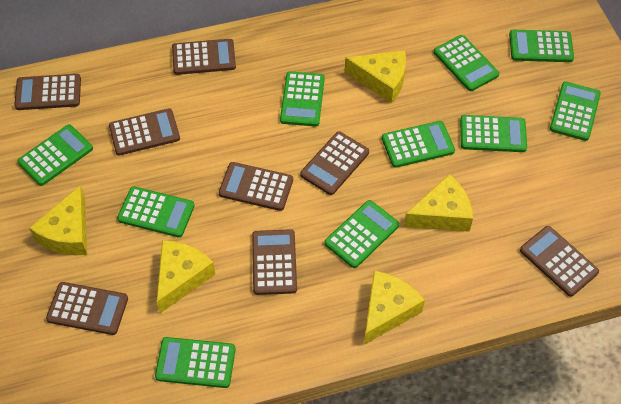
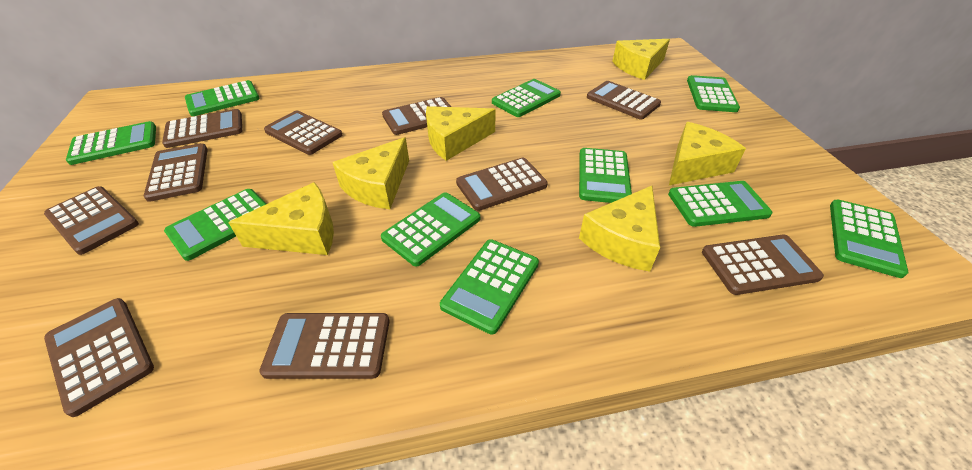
brown calculator: 8 -> 10
yellow cheese: 5 -> 6

